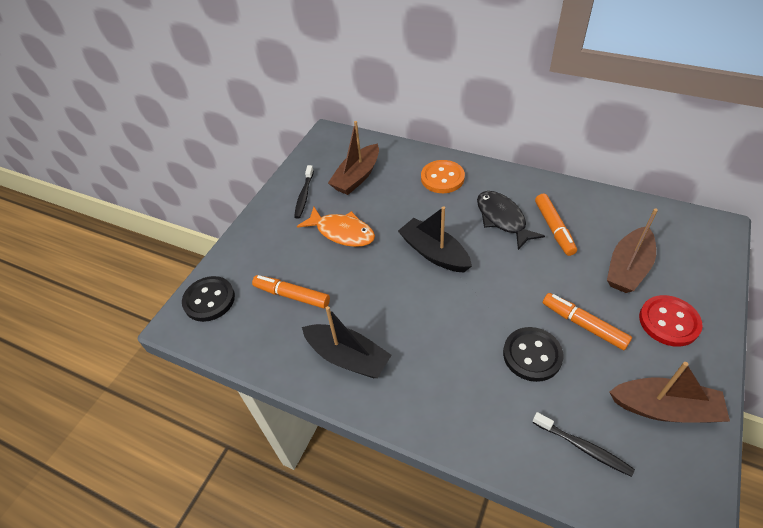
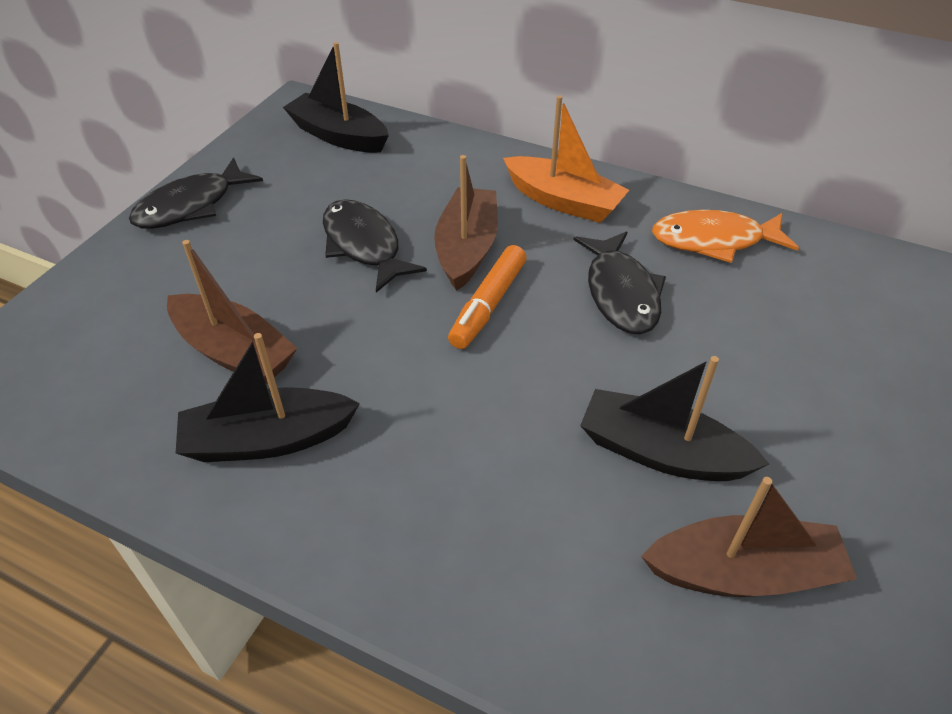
black boat: 2 -> 3
black button: 2 -> 0
black fish: 1 -> 3
black toothbrush: 2 -> 0
orange boat: 0 -> 1
orange button: 1 -> 0
orange marker: 3 -> 1
red button: 1 -> 0

